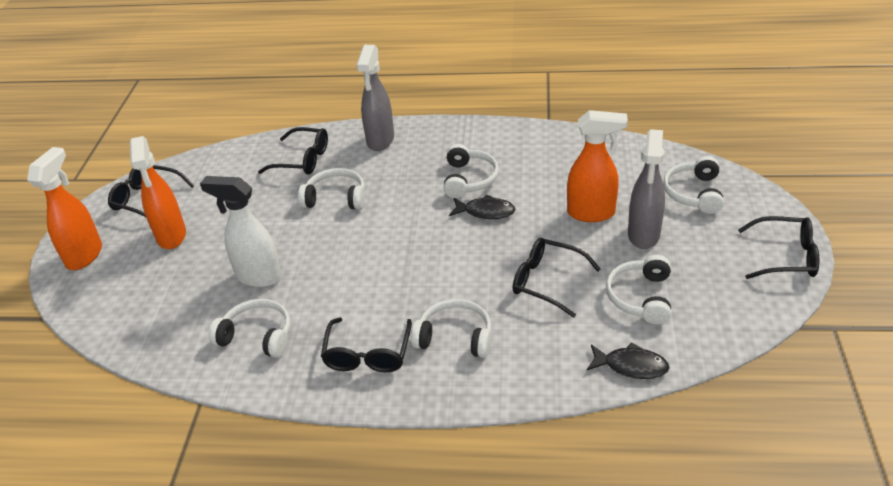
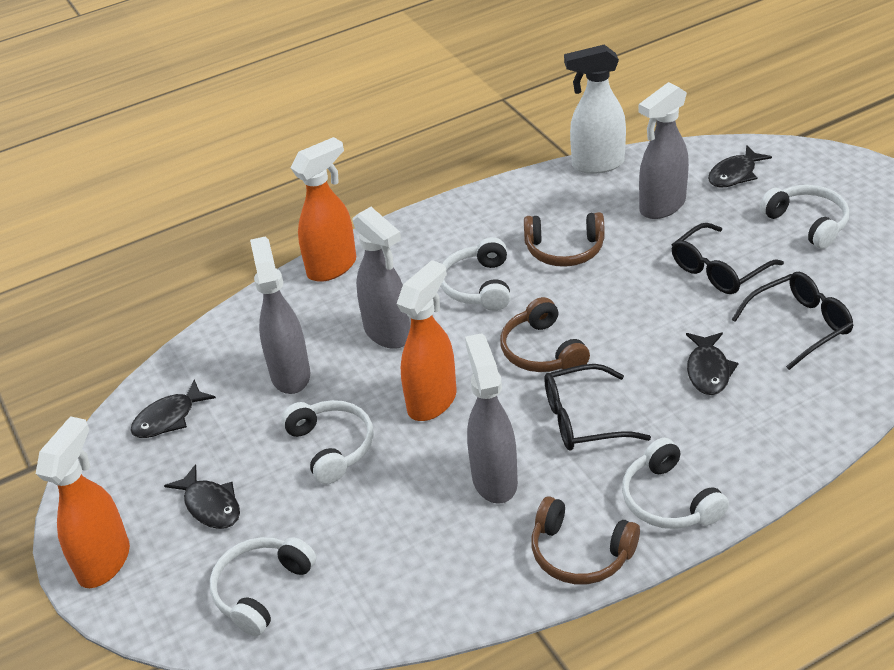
black fish: 2 -> 4
black glasses: 5 -> 3
brown headphones: 0 -> 3
grey spray bottle: 2 -> 4
white headphones: 6 -> 5

